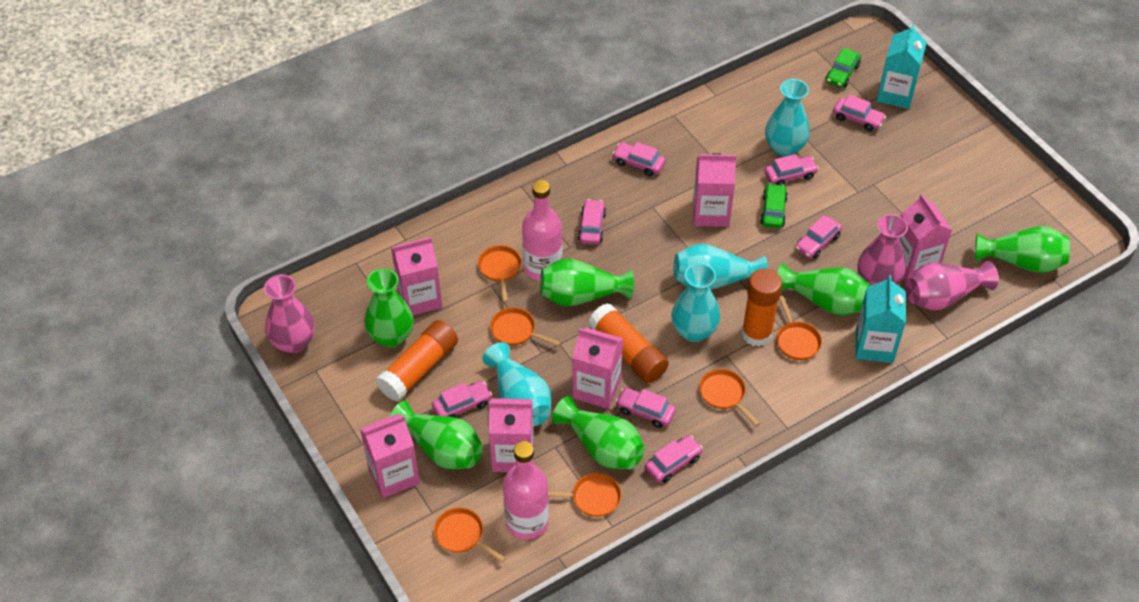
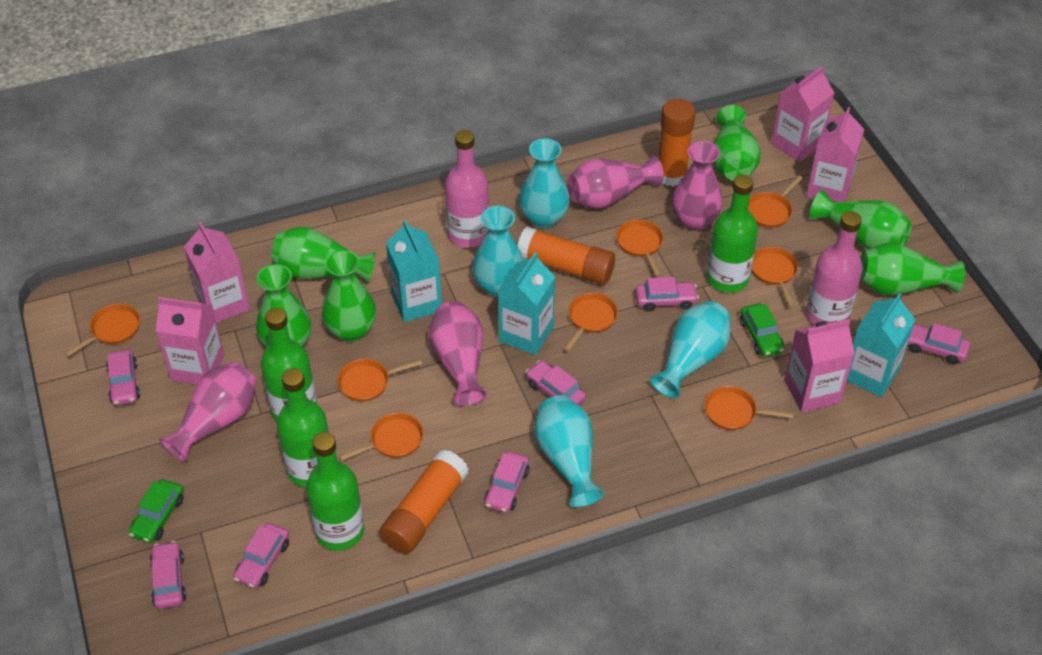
green bottle: 0 -> 4
orange pan: 6 -> 8
pink car: 8 -> 7
pink carton: 6 -> 5
pink vase: 3 -> 4
turquoise carton: 2 -> 3

